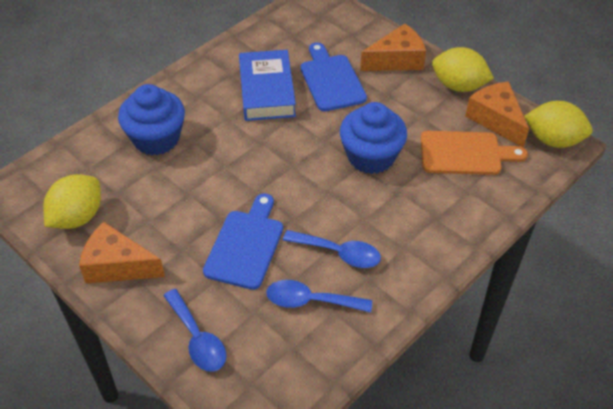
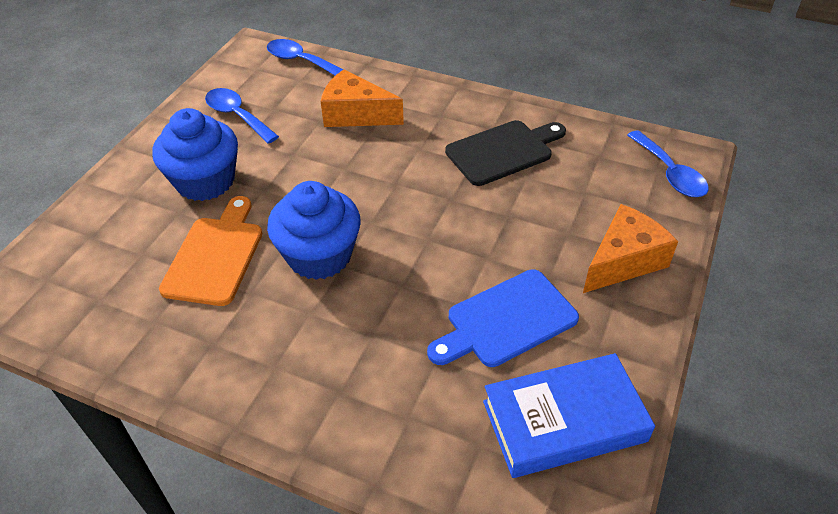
black cutting board: 0 -> 1
blue cutting board: 2 -> 1
orange cheese: 3 -> 2
yellow lemon: 3 -> 0

